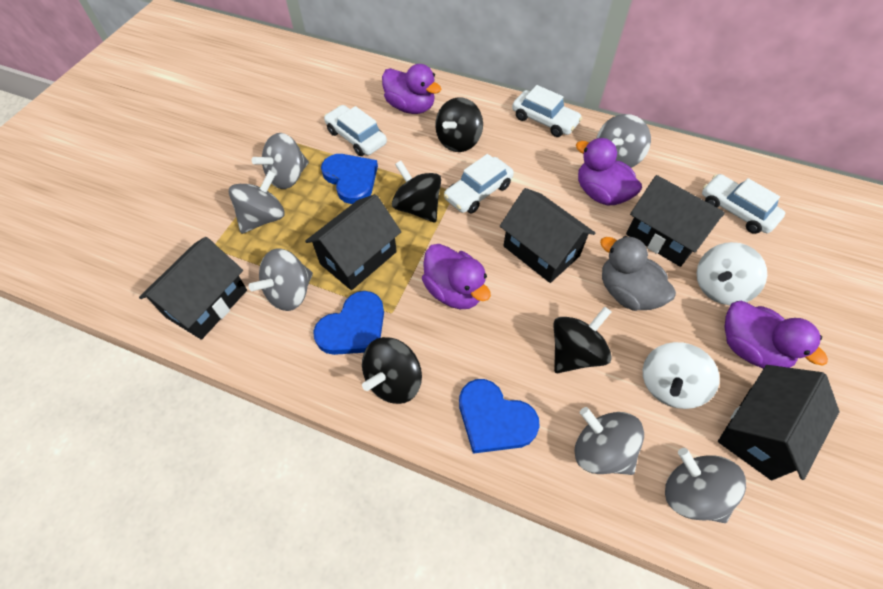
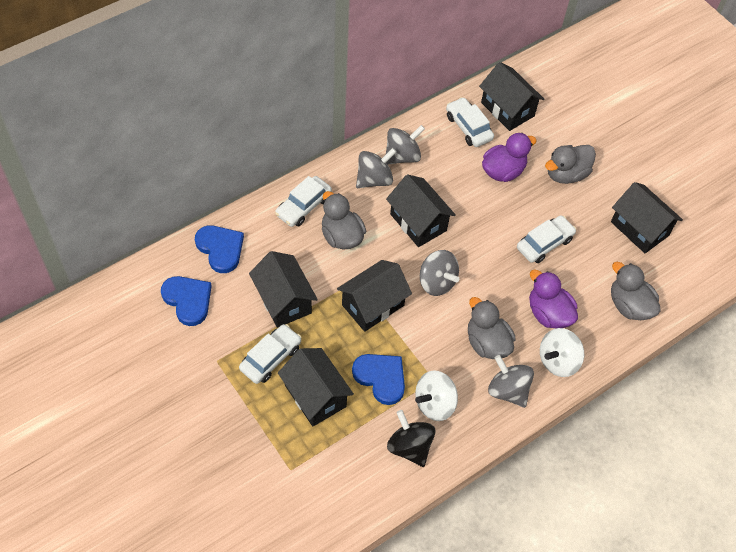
black house: 5 -> 6
black spinning top: 4 -> 1
grey duck: 1 -> 4
grey spinning top: 6 -> 4
purple duck: 4 -> 2

